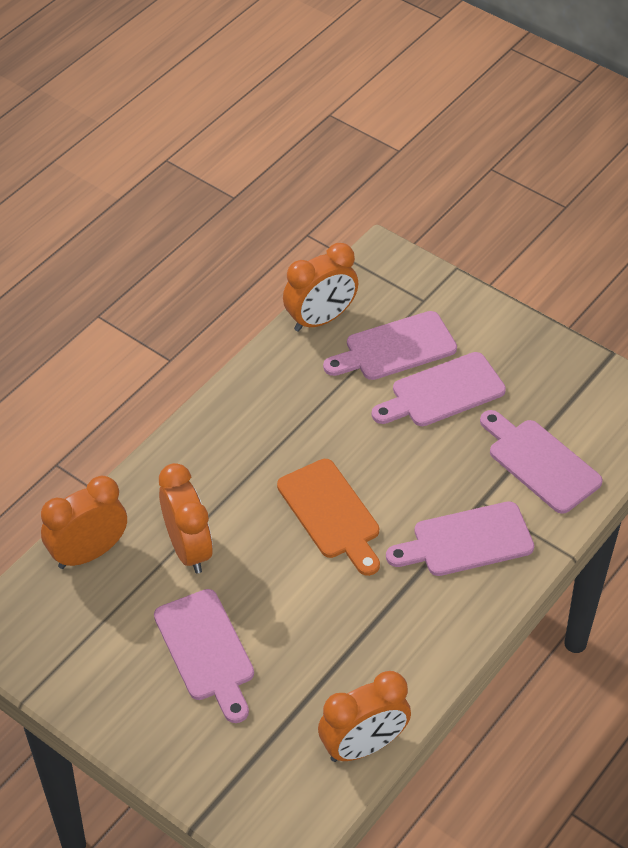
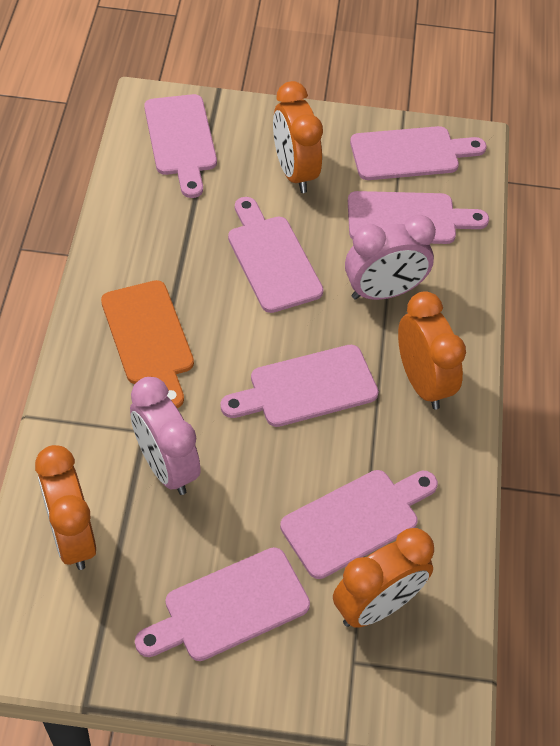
pink clock: 0 -> 2
pink cutting board: 5 -> 7

